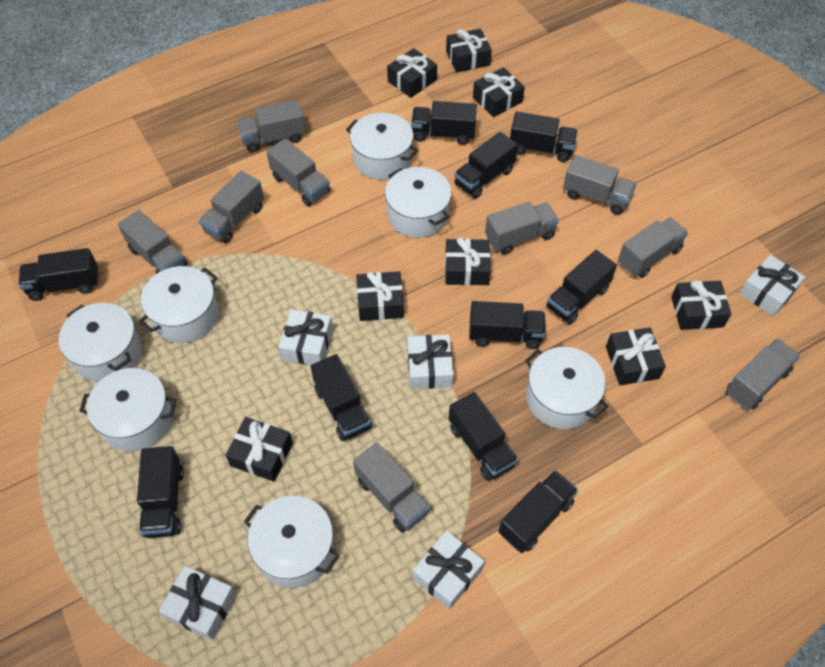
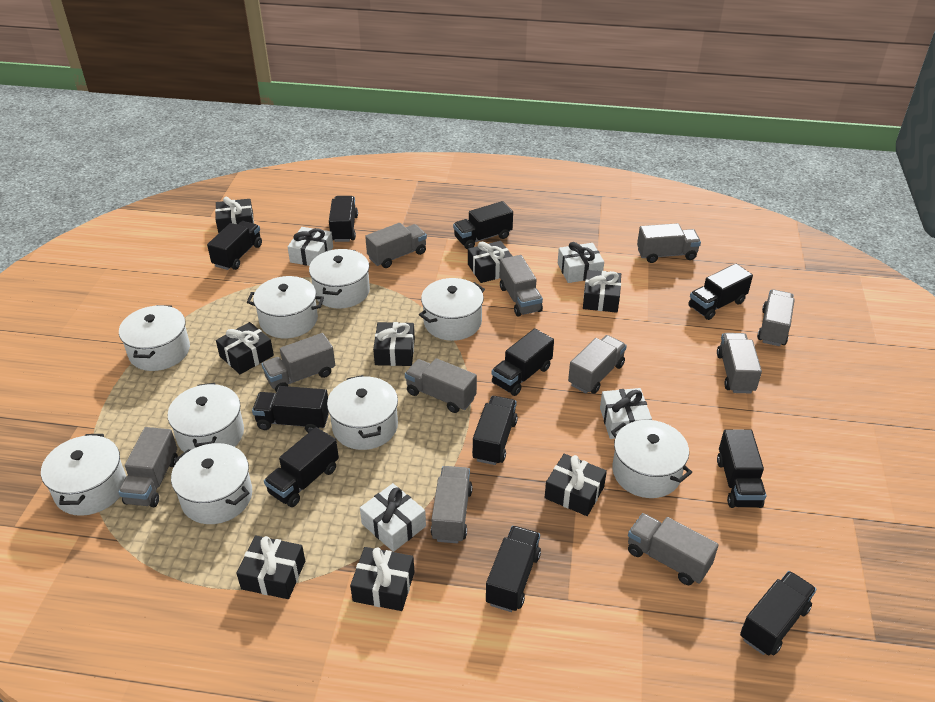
black truck: 10 -> 11
grey truck: 9 -> 11
white gift: 5 -> 4
white pot: 7 -> 9

